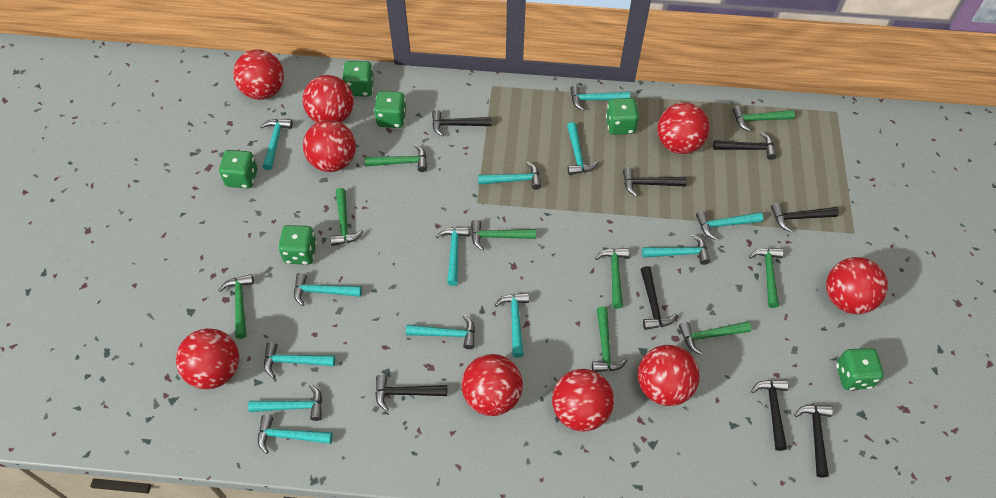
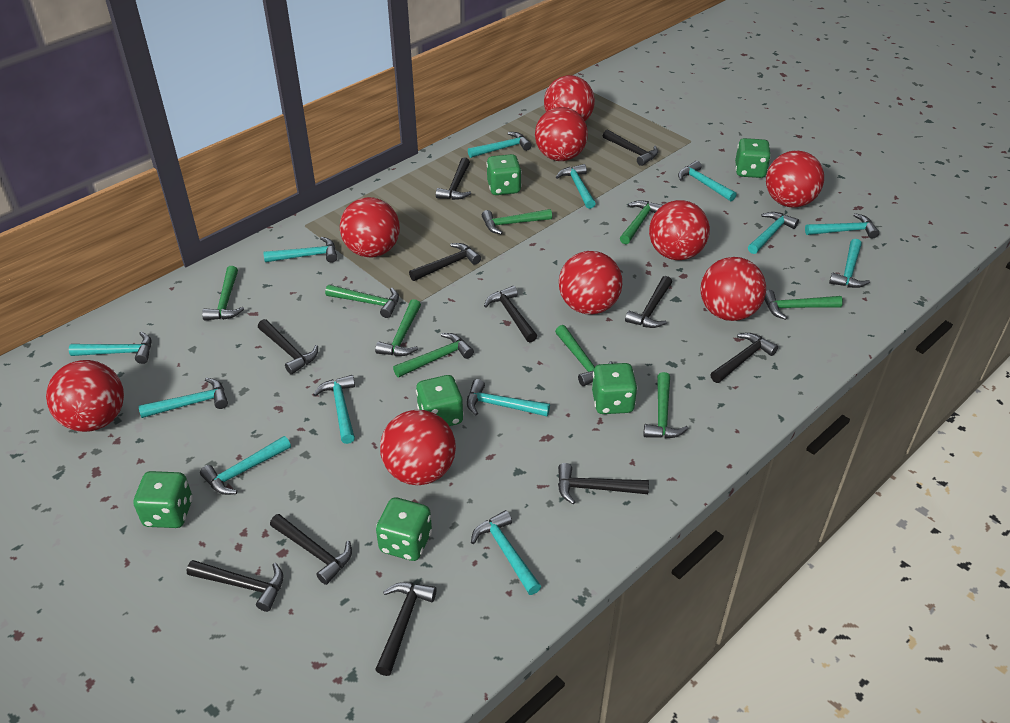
black hammer: 8 -> 11

